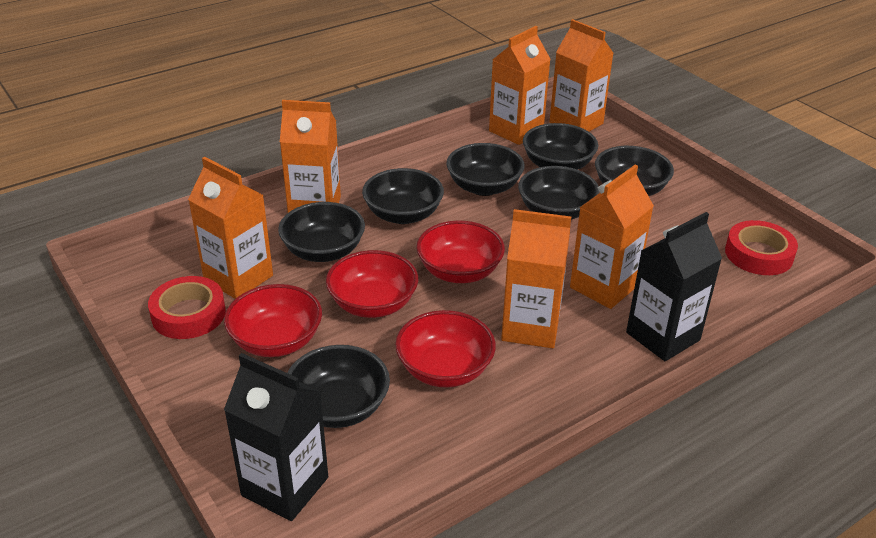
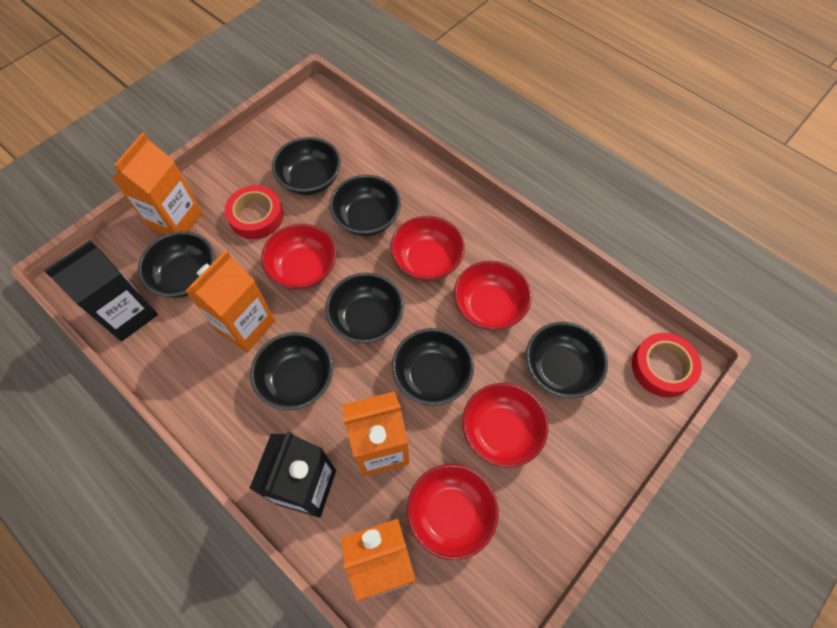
orange carton: 6 -> 4
red bowl: 4 -> 5

